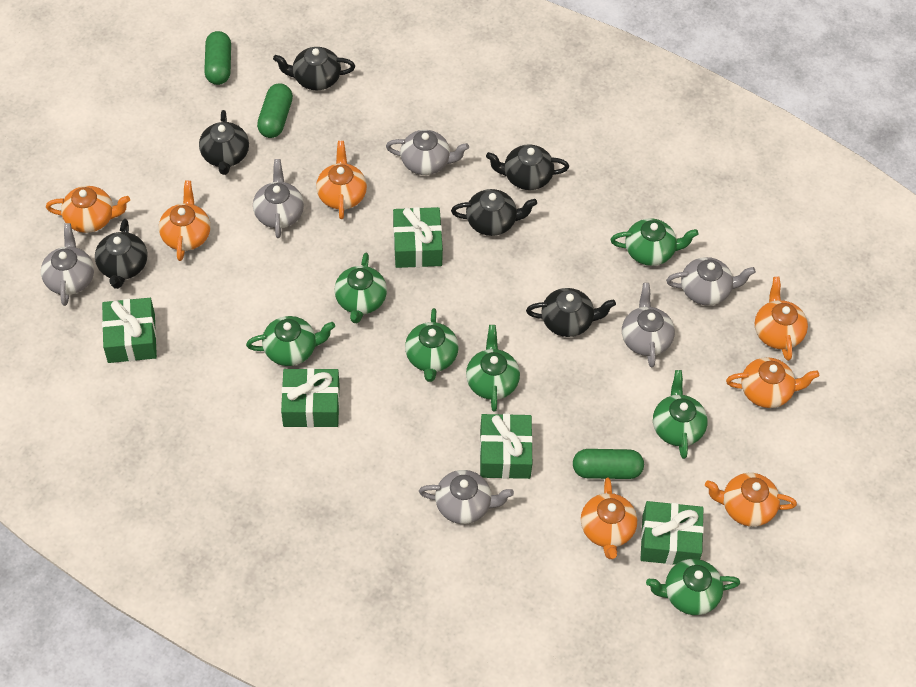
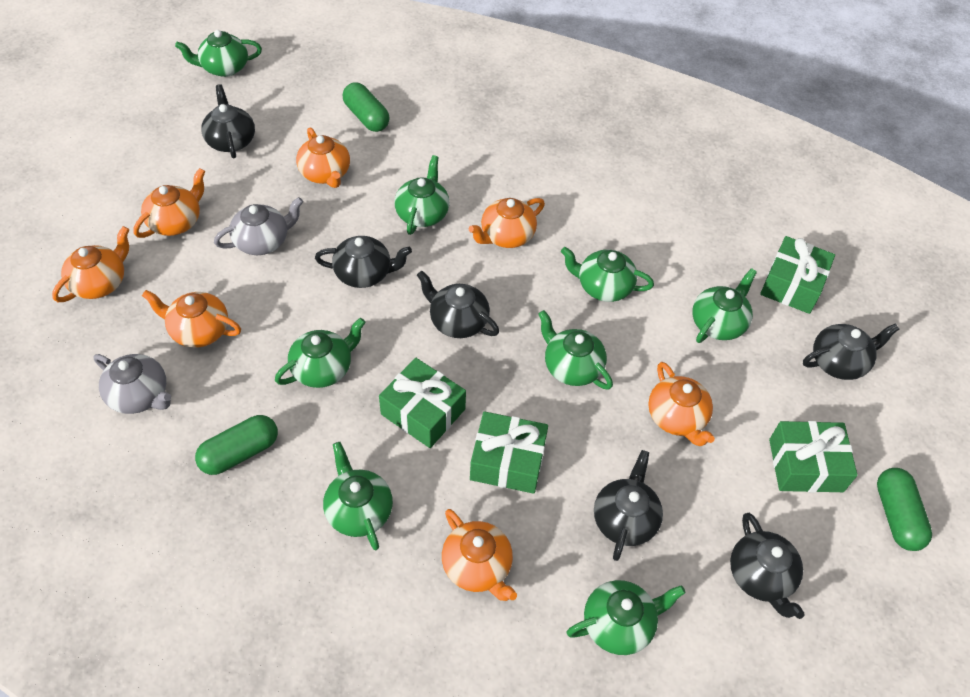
green gift: 5 -> 4
green teapot: 7 -> 8
grey teapot: 6 -> 2

